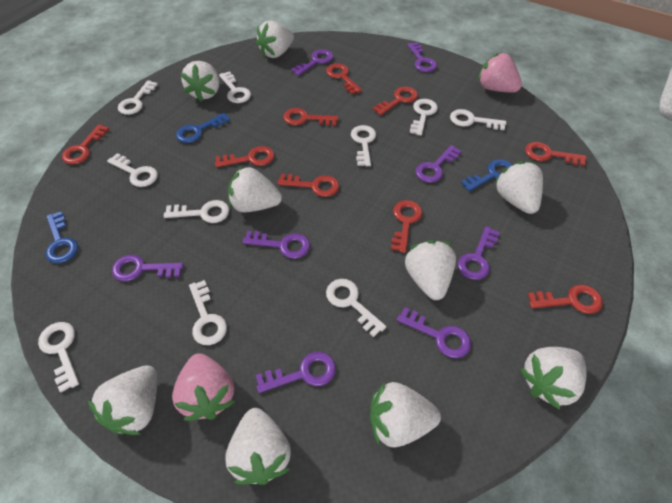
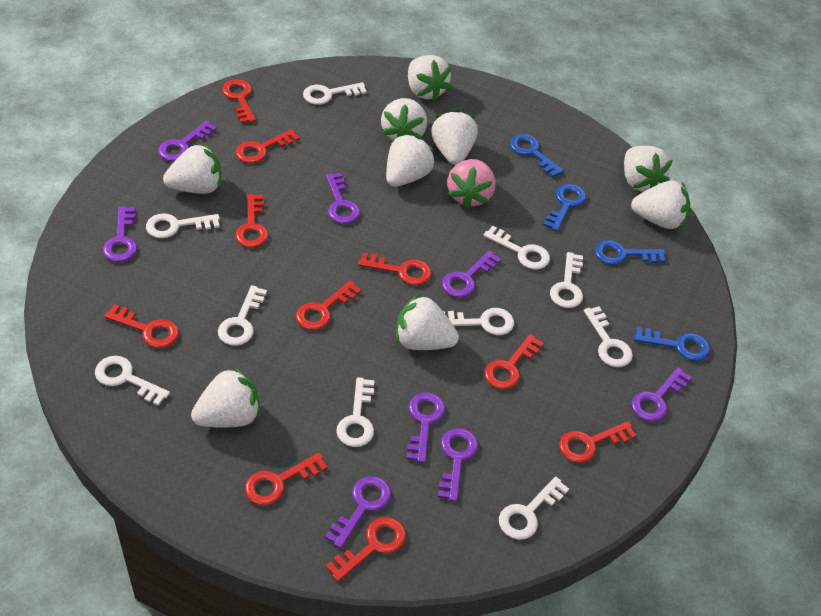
blue key: 3 -> 4
pink strawberry: 2 -> 1
red key: 9 -> 10

